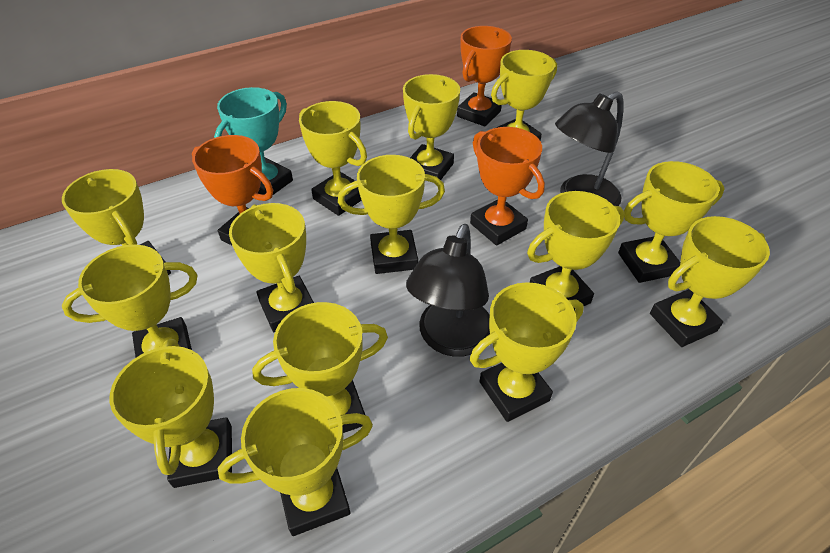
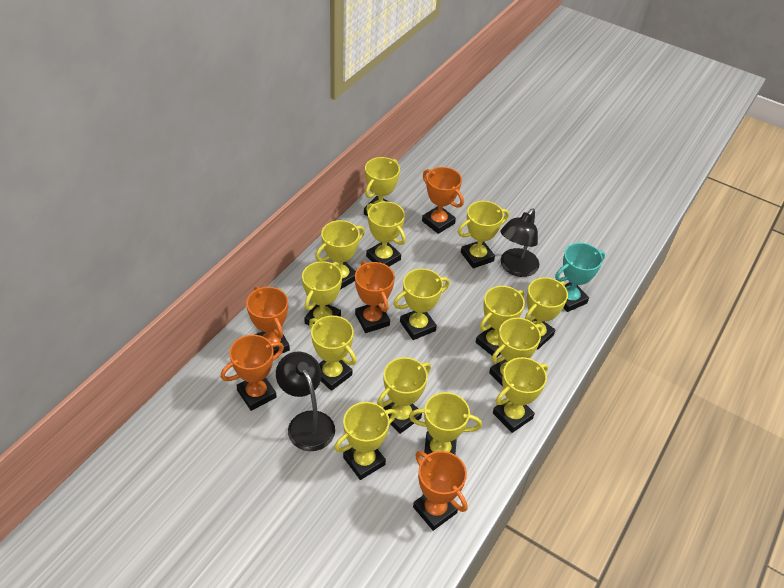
orange trophy: 3 -> 5

